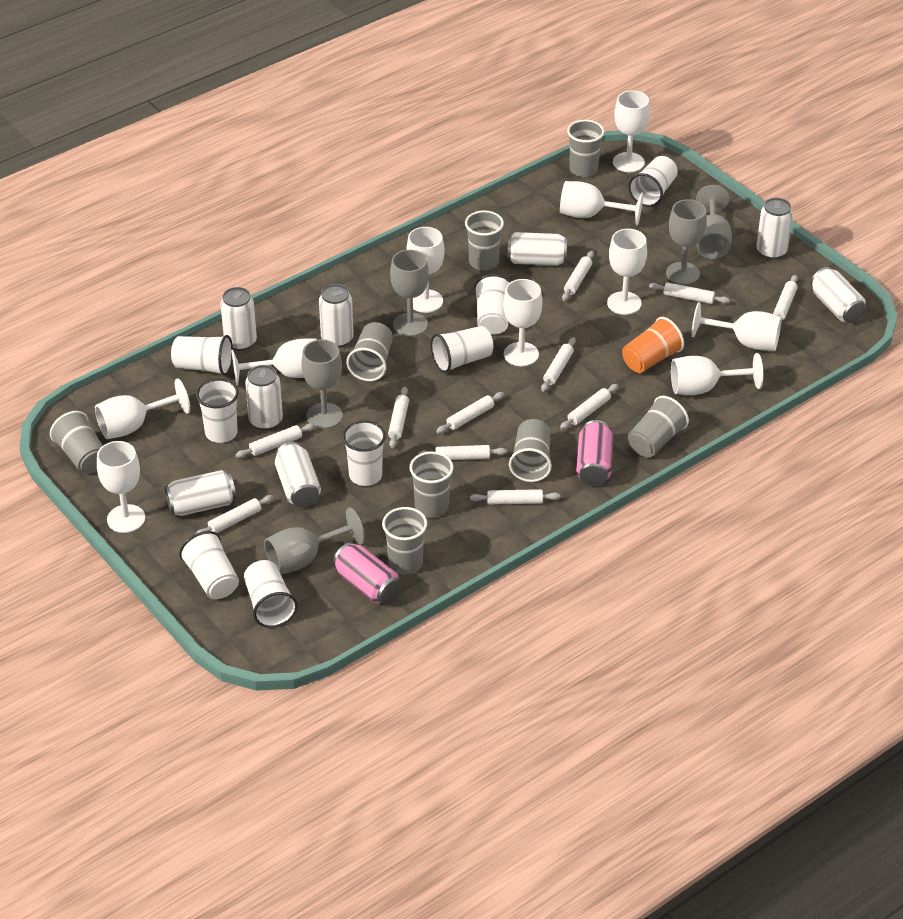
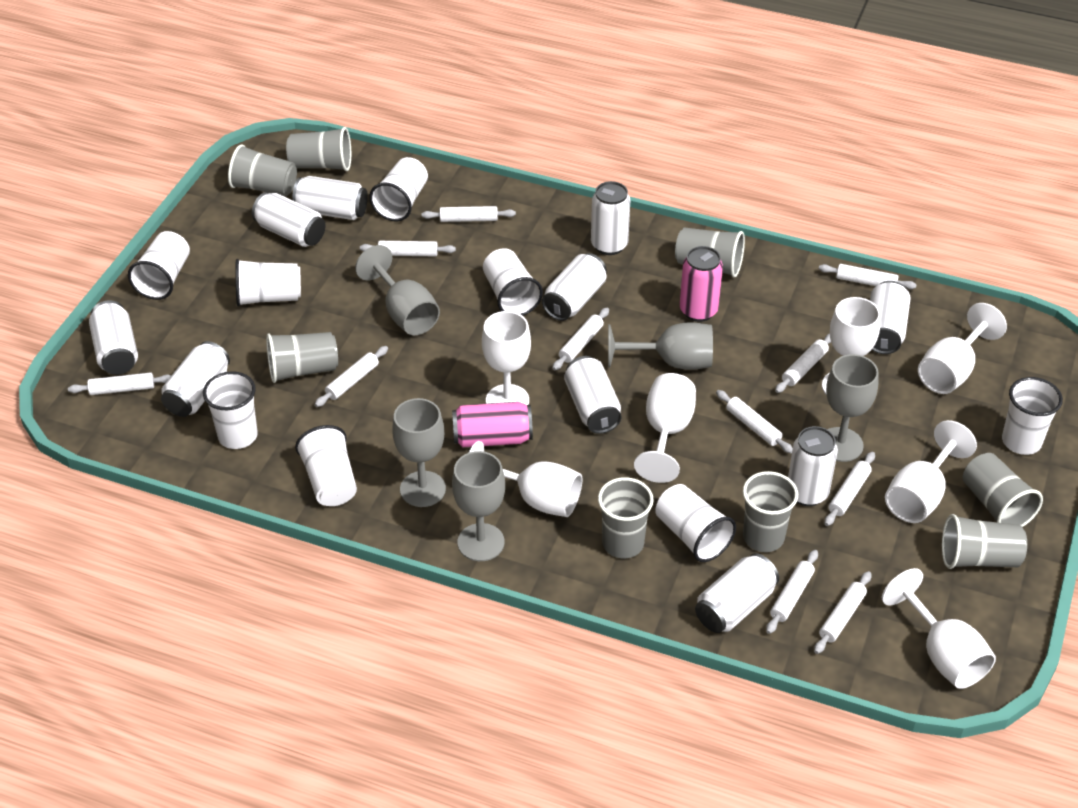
orange cup: 1 -> 0
white can: 8 -> 10
white goblet: 10 -> 7

